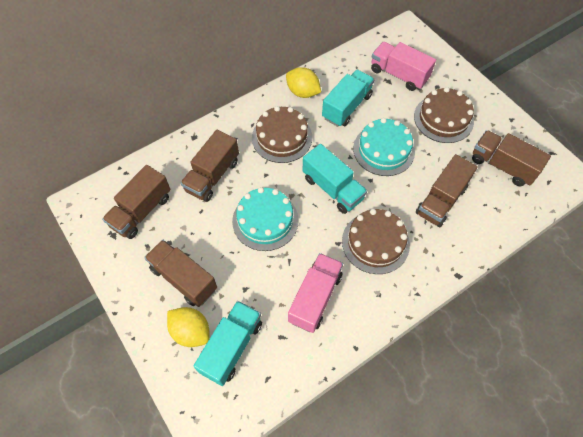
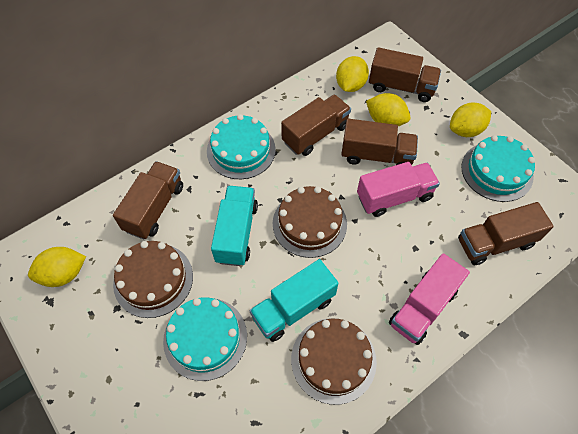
turquoise cake: 2 -> 3
turquoise truck: 3 -> 2
yellow lemon: 2 -> 4

